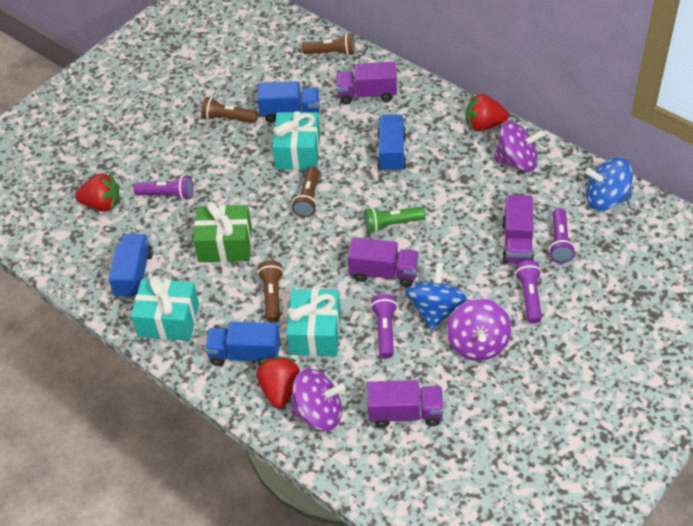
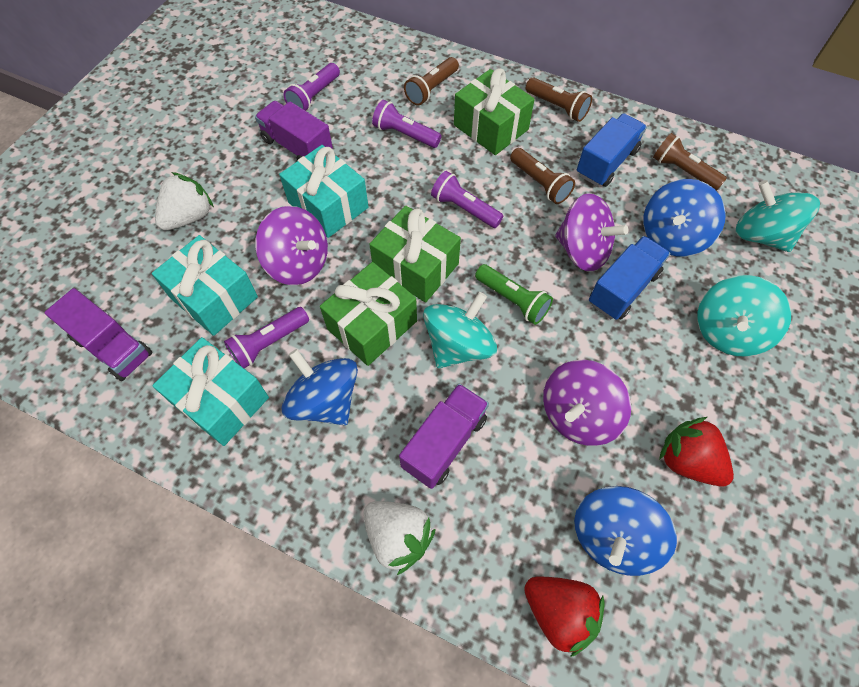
blue spinning top: 2 -> 3
blue truck: 4 -> 2
green gift: 1 -> 3
purple truck: 4 -> 3
red strawberry: 3 -> 2
turquoise spinning top: 0 -> 3
white strawberry: 0 -> 2

